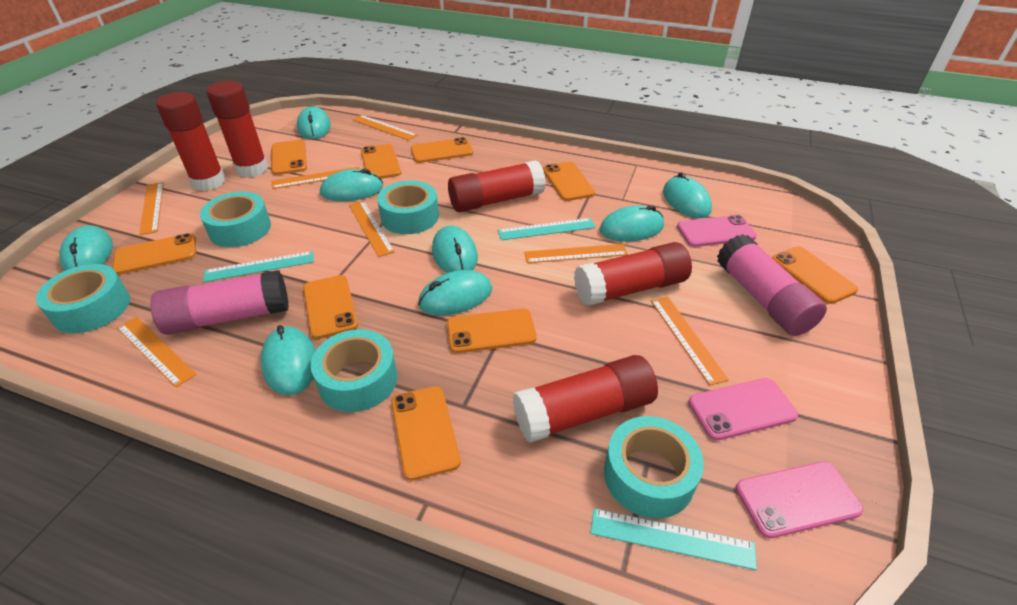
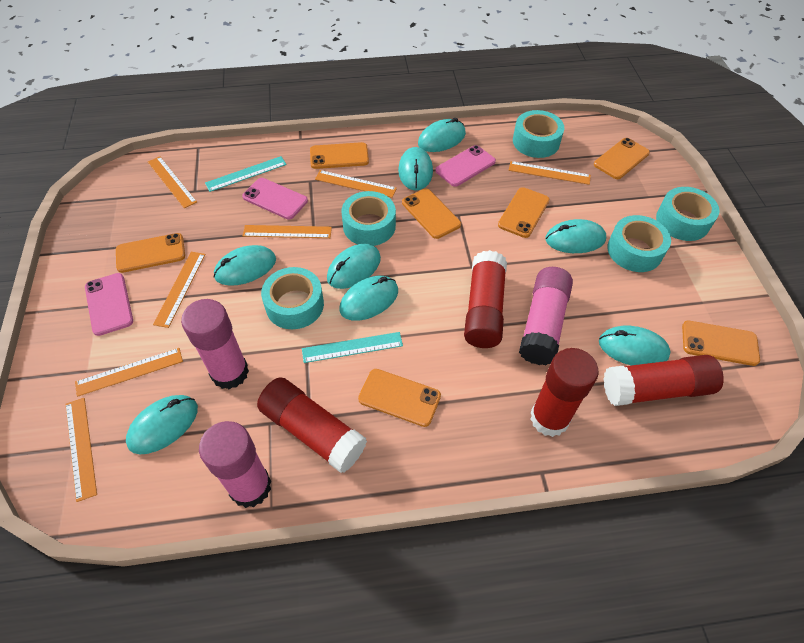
orange phone: 9 -> 7
pink glue stick: 2 -> 3
red glue stick: 5 -> 4
turquoise ruler: 3 -> 2

